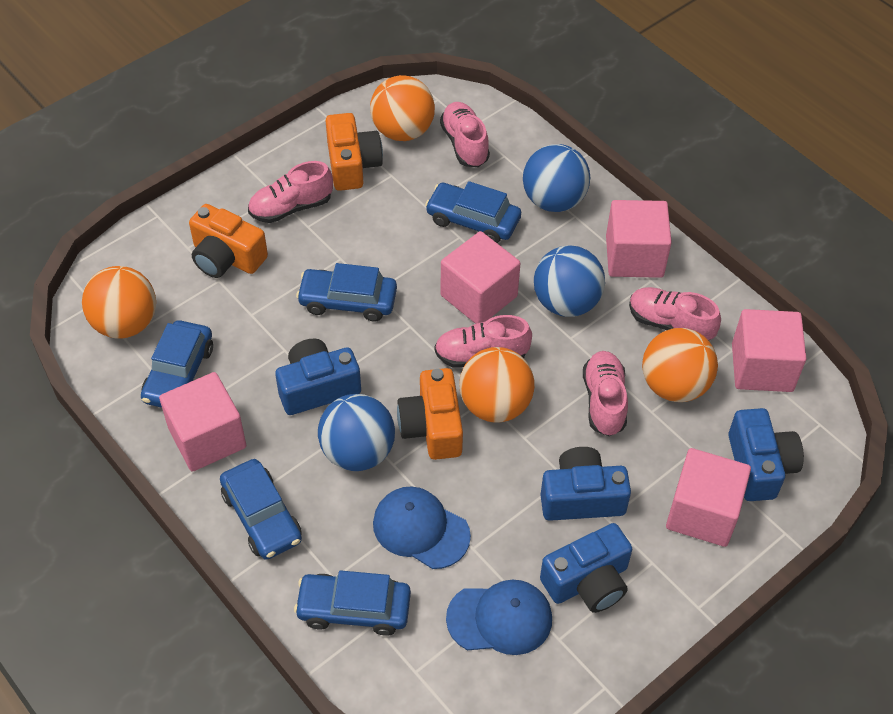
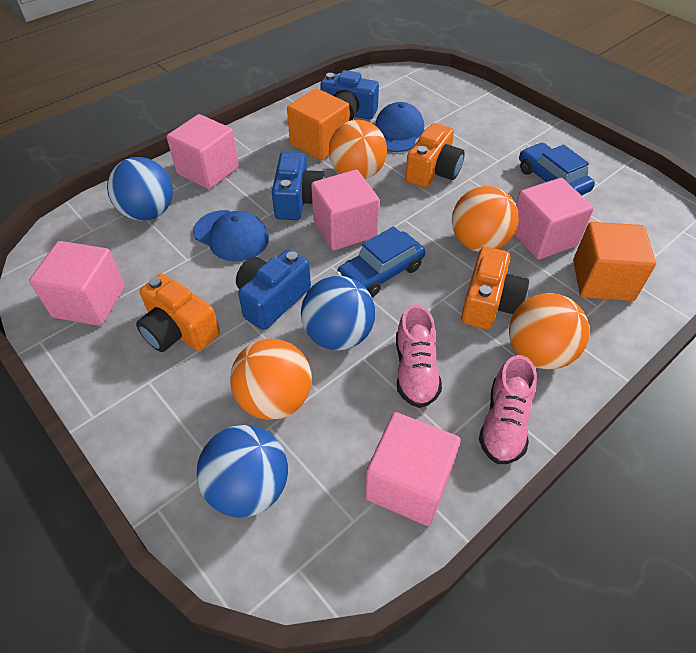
blue camera: 4 -> 3
blue car: 5 -> 2
orange cube: 0 -> 2
pink shoe: 5 -> 2

